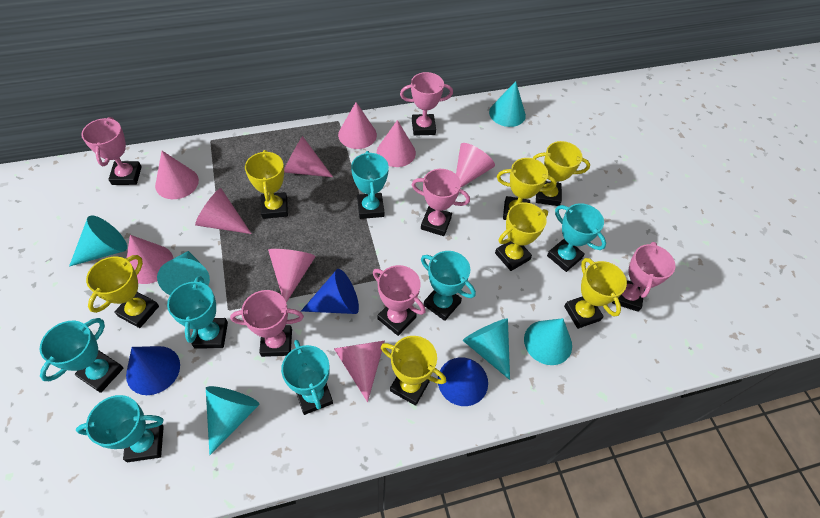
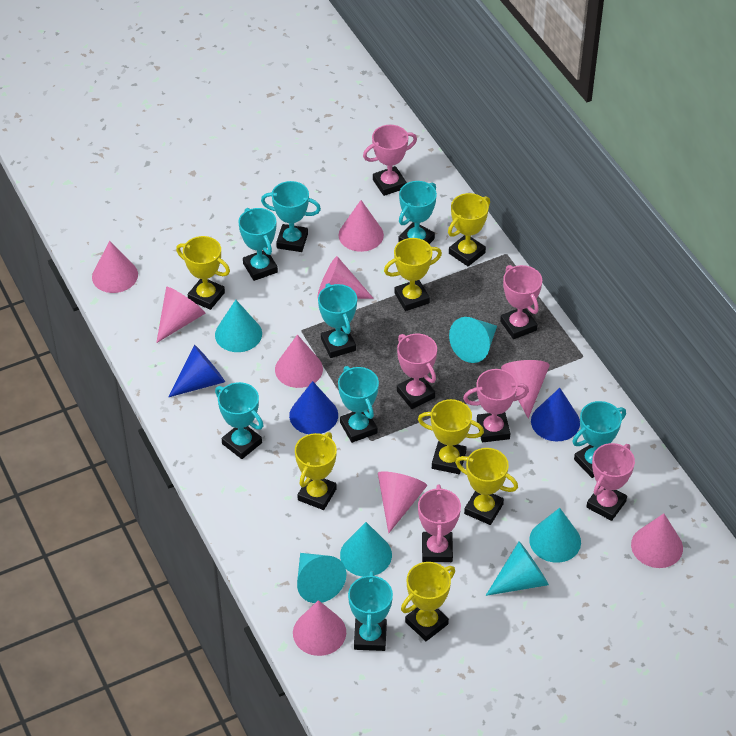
turquoise trophy: 7 -> 8

